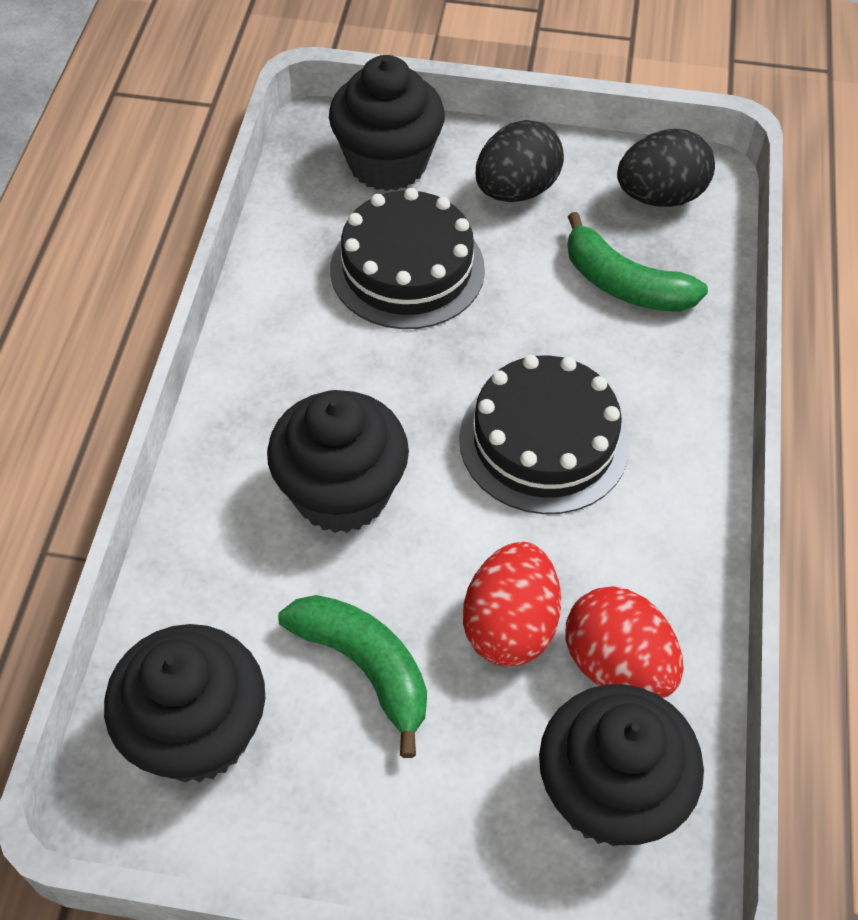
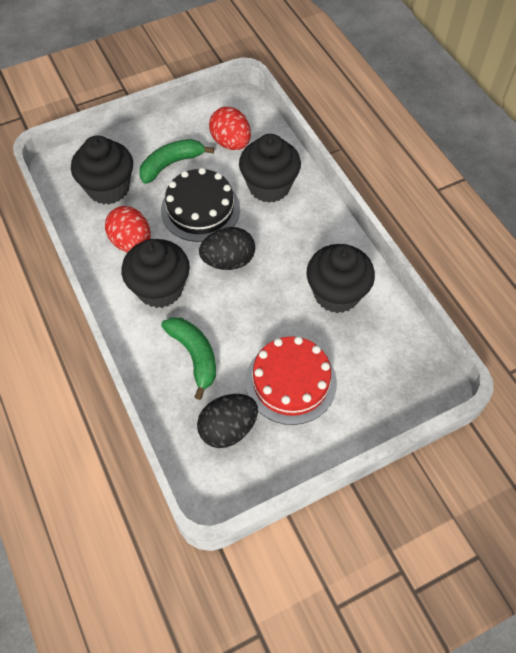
black cake: 2 -> 1
red cake: 0 -> 1

